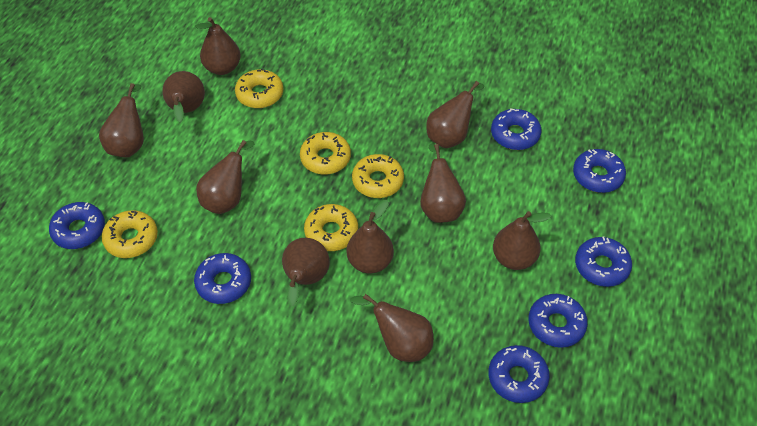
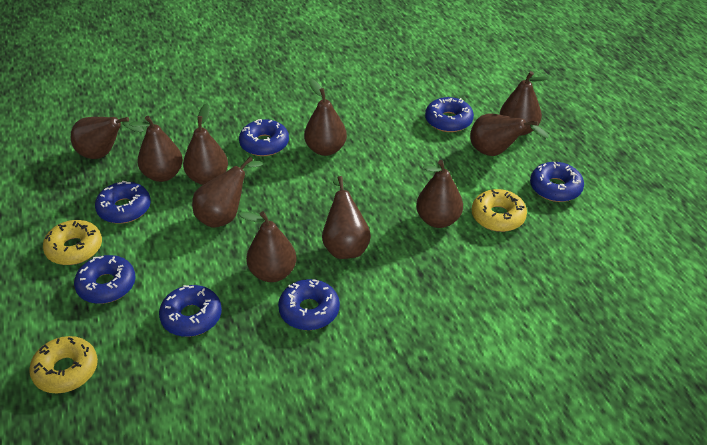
yellow donut: 5 -> 3

